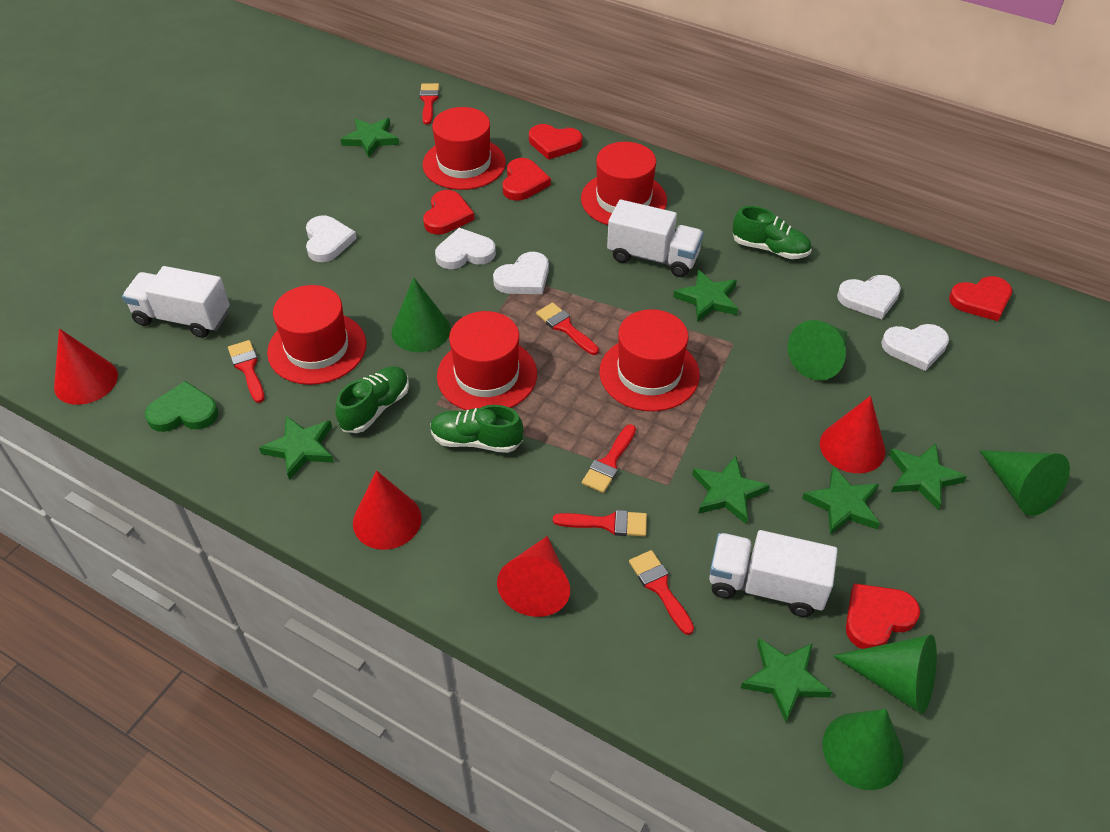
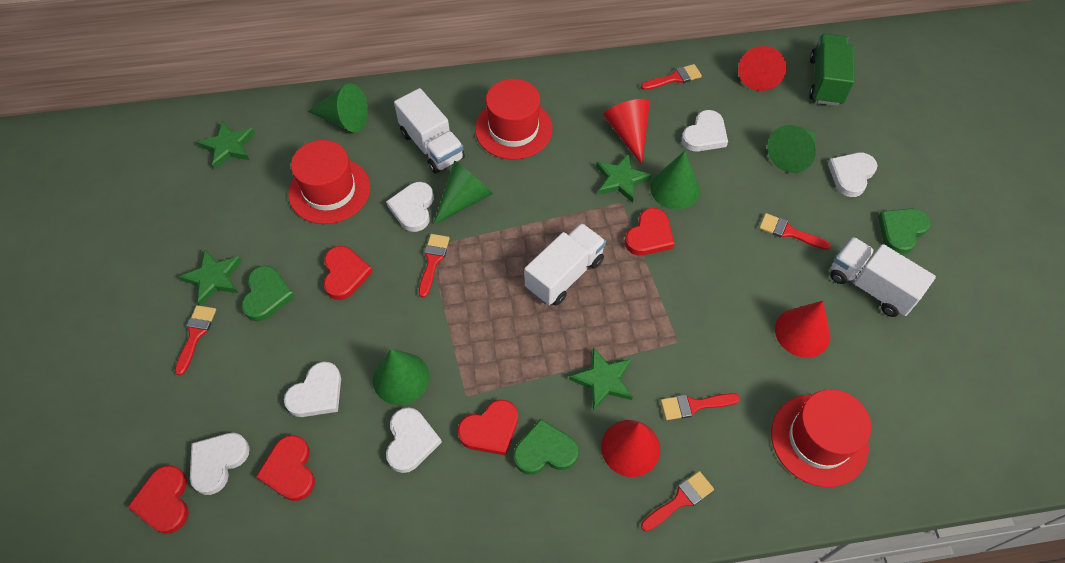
green heart: 1 -> 3
green shoe: 3 -> 0
green star: 7 -> 4
green truck: 0 -> 1
red hat: 5 -> 3
white heart: 5 -> 6

